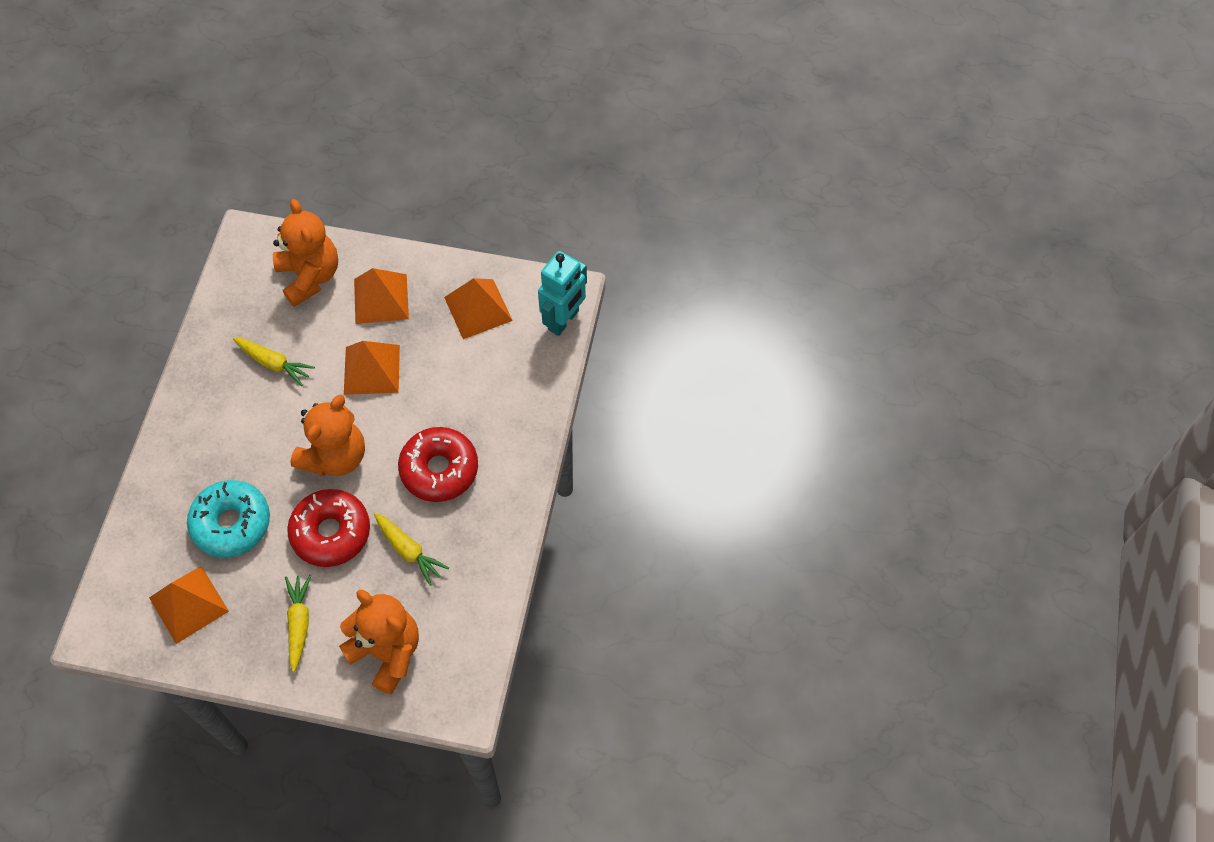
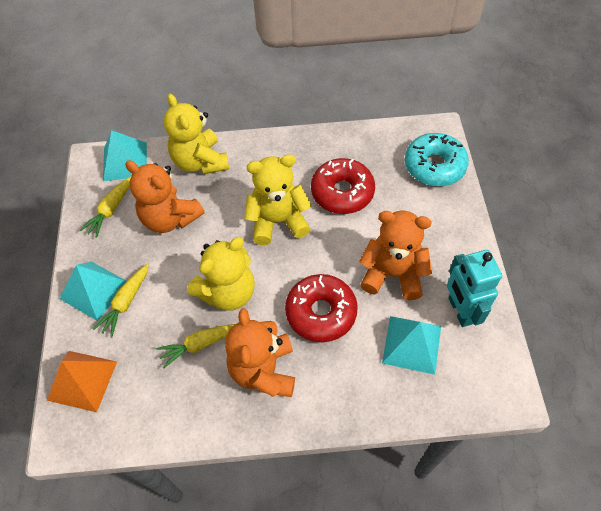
orange pyramid: 4 -> 1
turquoise pyramid: 0 -> 3
yellow teddy bear: 0 -> 3

